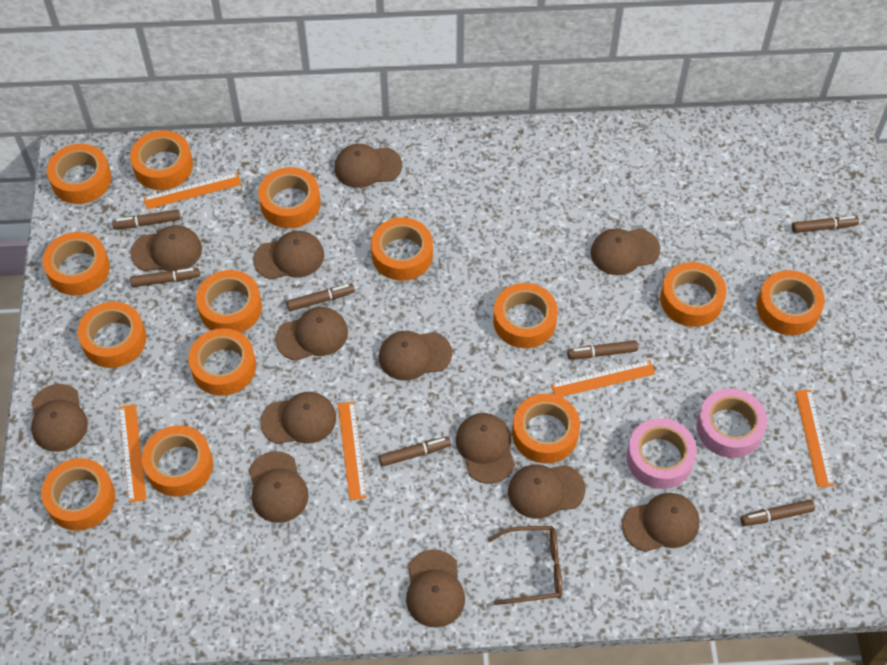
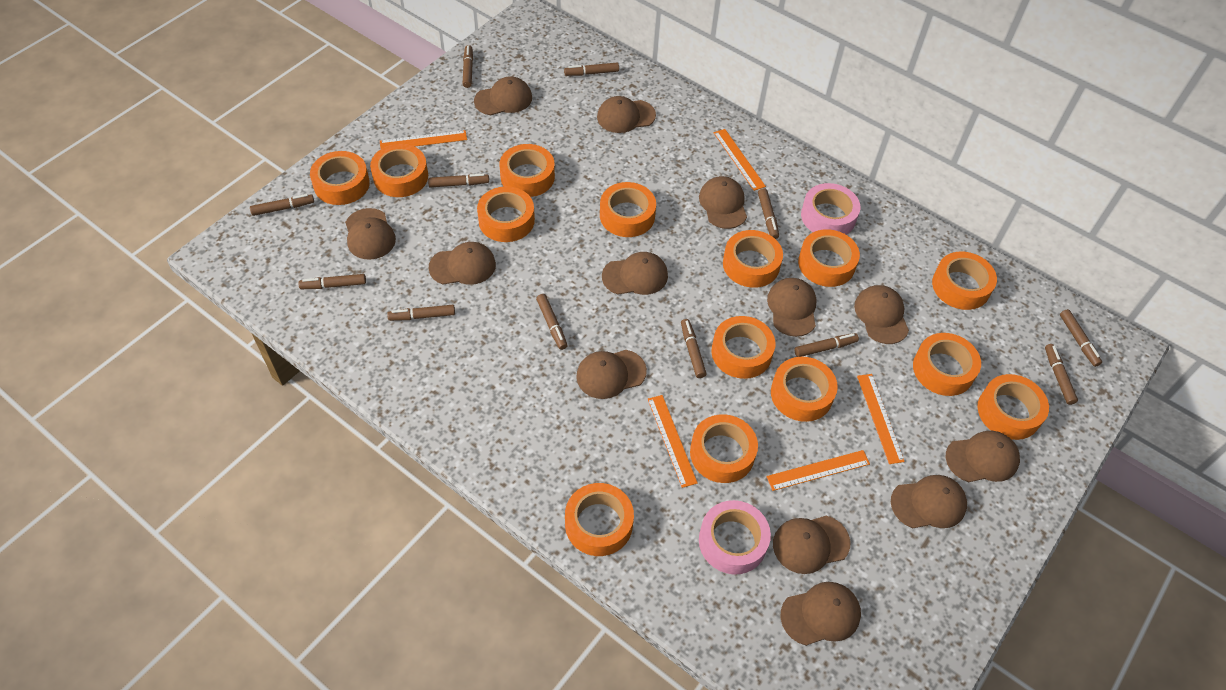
brown glasses: 1 -> 0
brown marker: 7 -> 12

